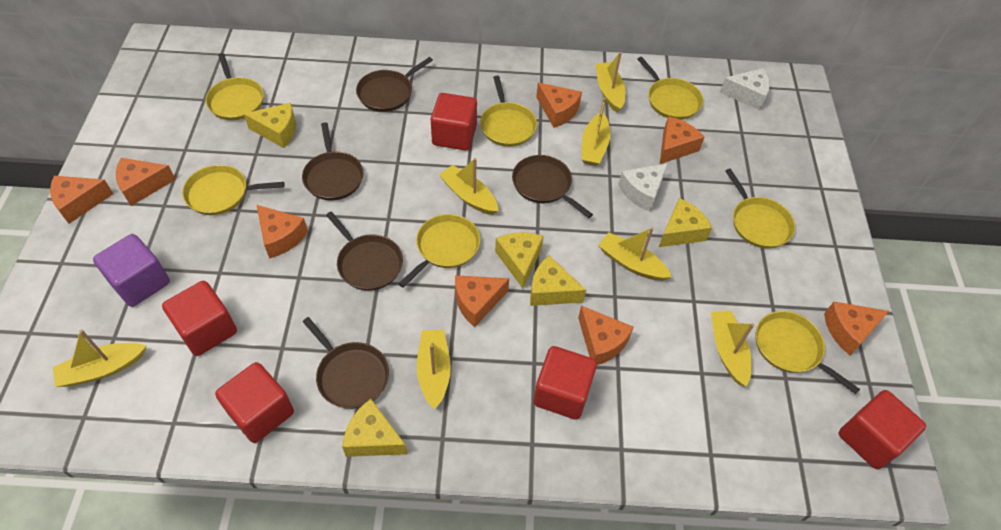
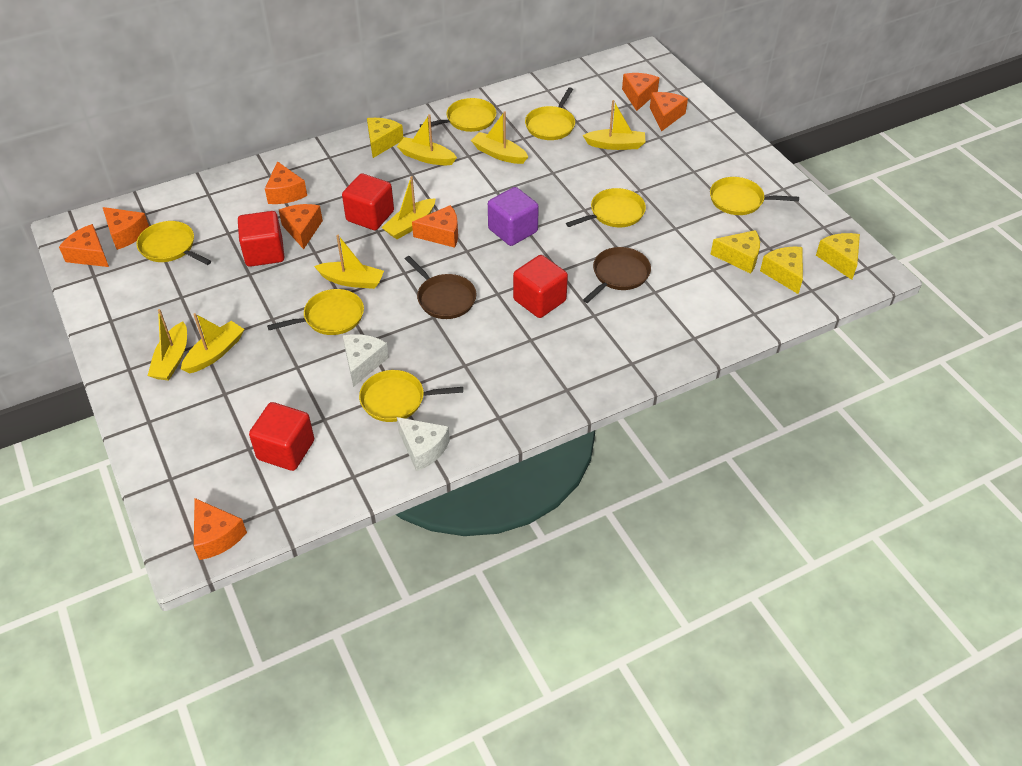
brown pan: 5 -> 2
red cube: 5 -> 4
yellow cheese: 5 -> 4

